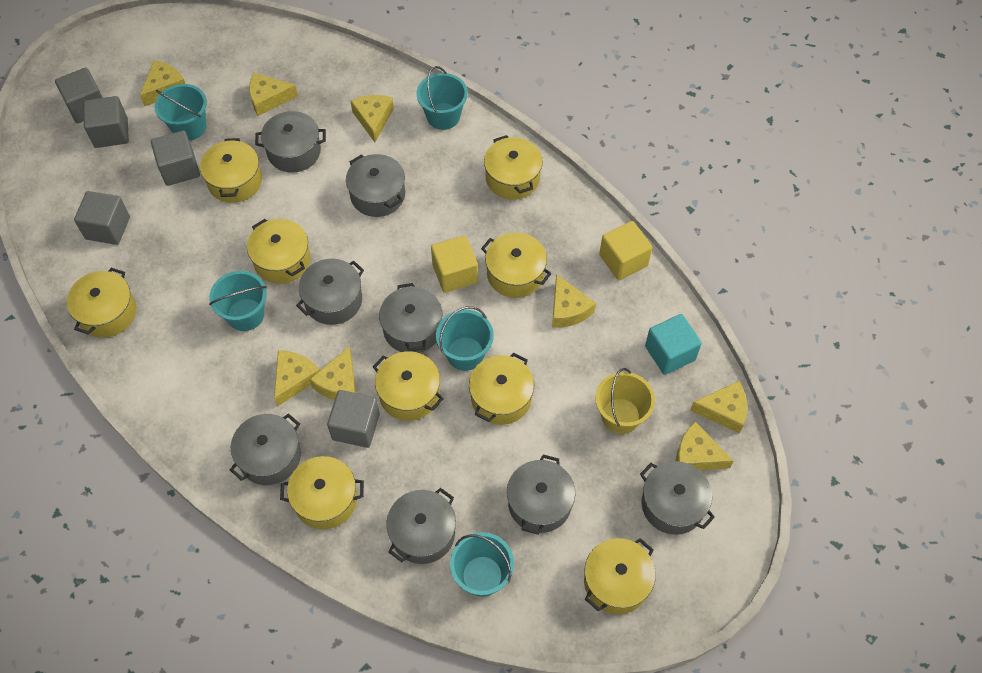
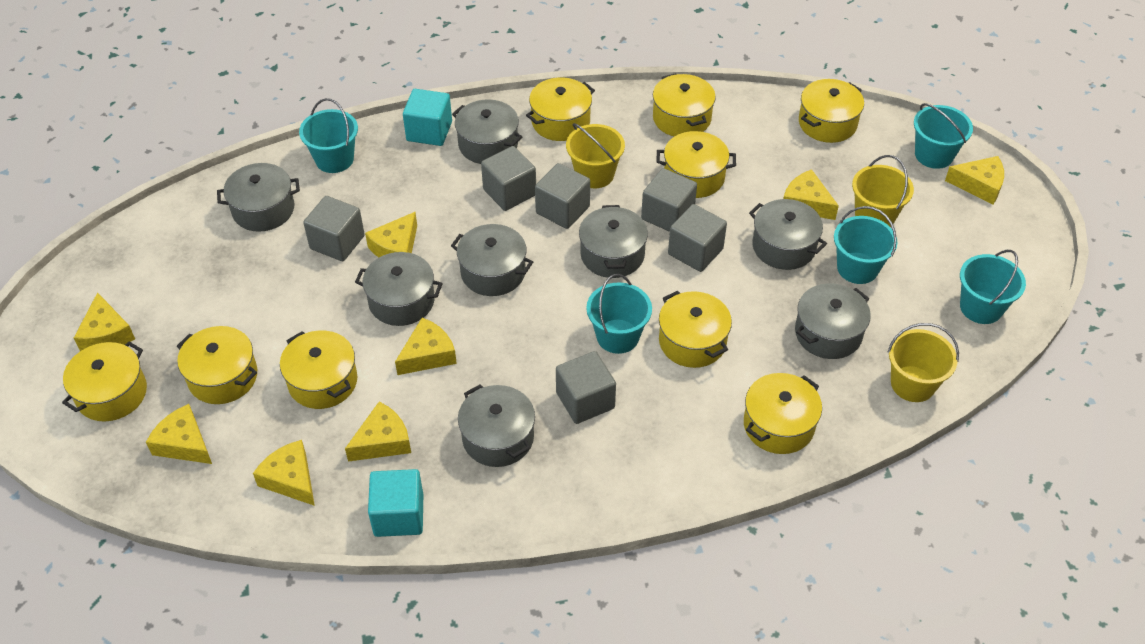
grey cube: 5 -> 6
turquoise cube: 1 -> 2
yellow bucket: 1 -> 3
yellow cube: 2 -> 0

